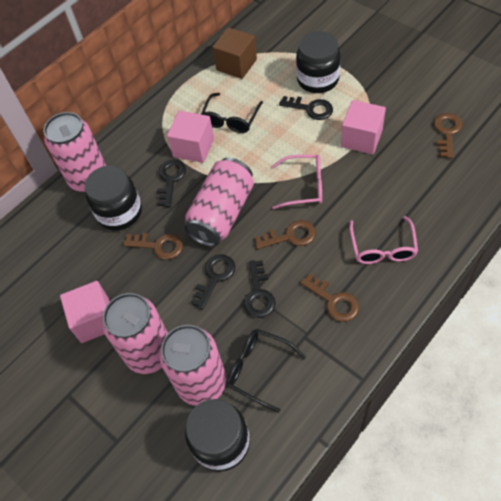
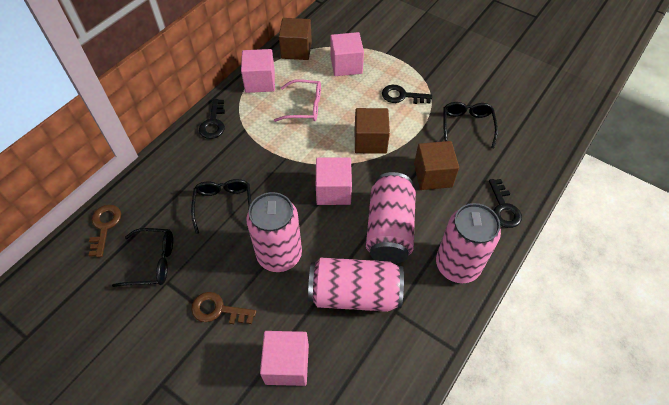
black glasses: 2 -> 3
black jar: 3 -> 0
black key: 4 -> 3
brown cube: 1 -> 3
brown key: 4 -> 2
pink cube: 3 -> 4
pink glasses: 2 -> 1

